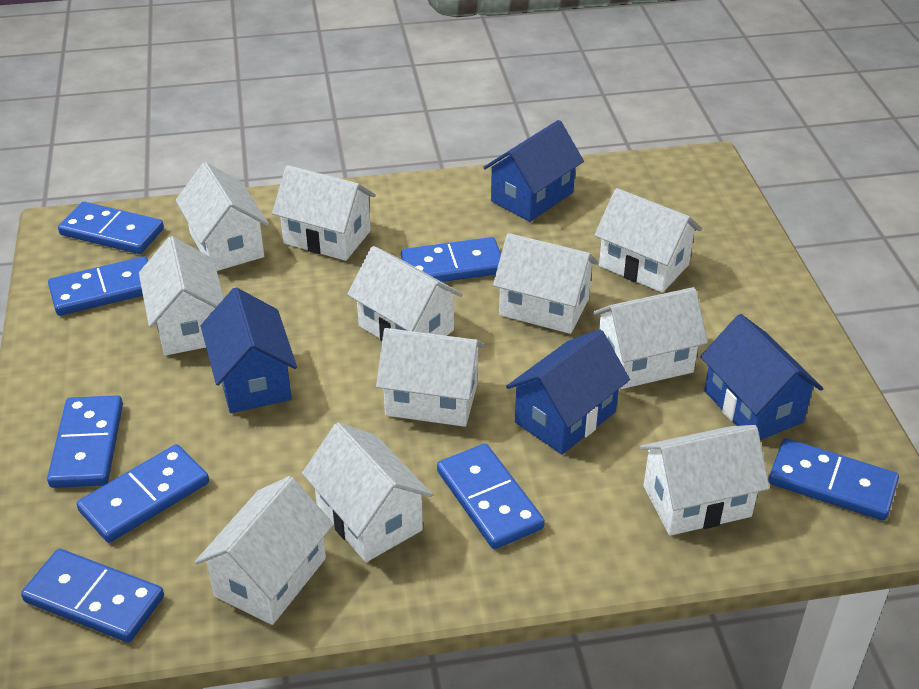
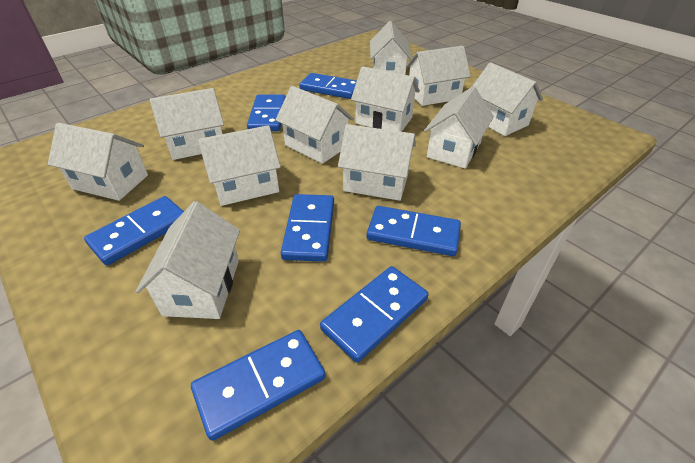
blue domino: 8 -> 7
blue house: 4 -> 0

